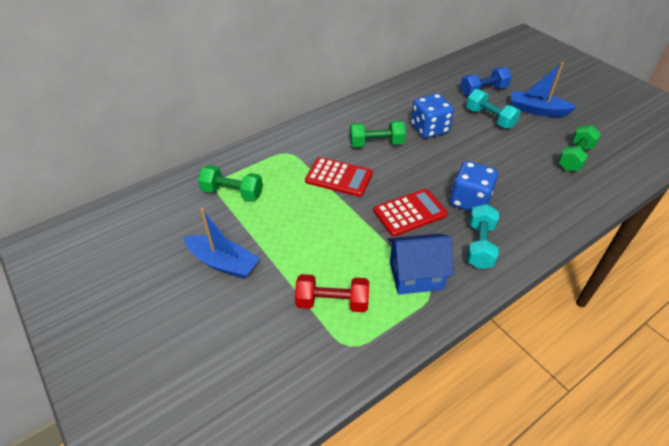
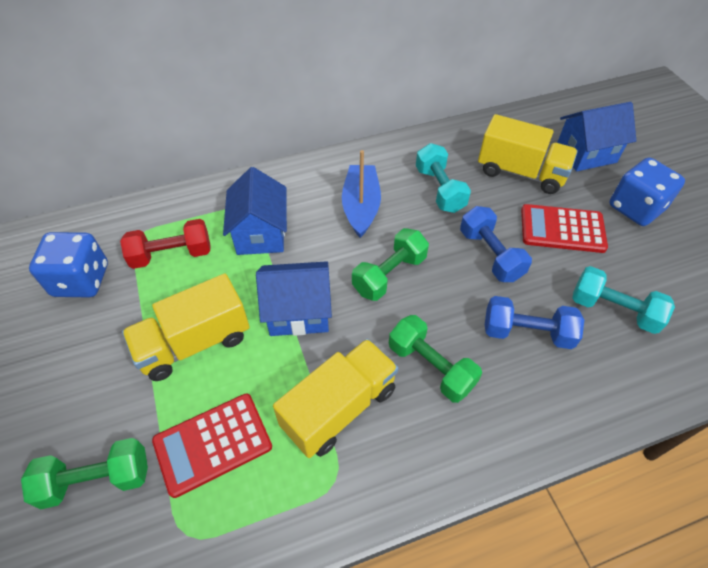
blue boat: 2 -> 1
blue dumbbell: 1 -> 2
blue house: 1 -> 3
yellow truck: 0 -> 3

